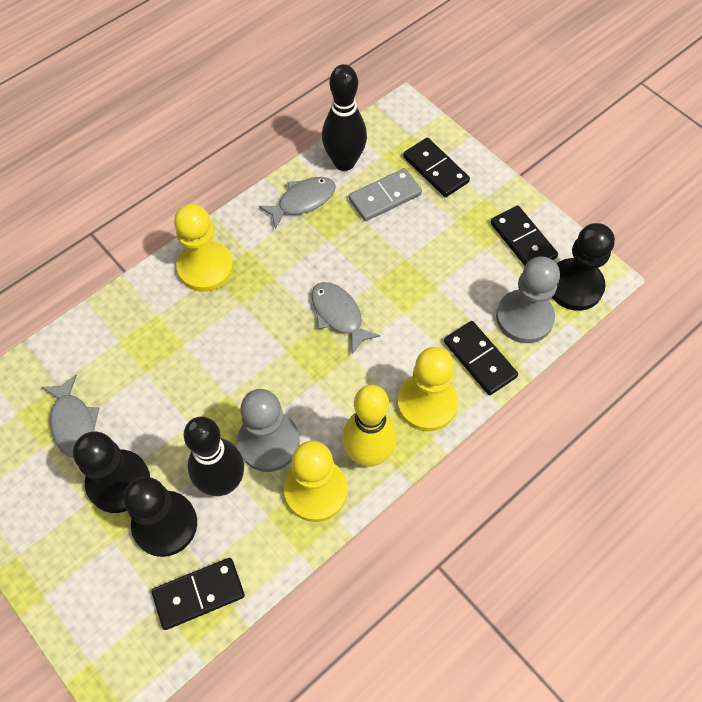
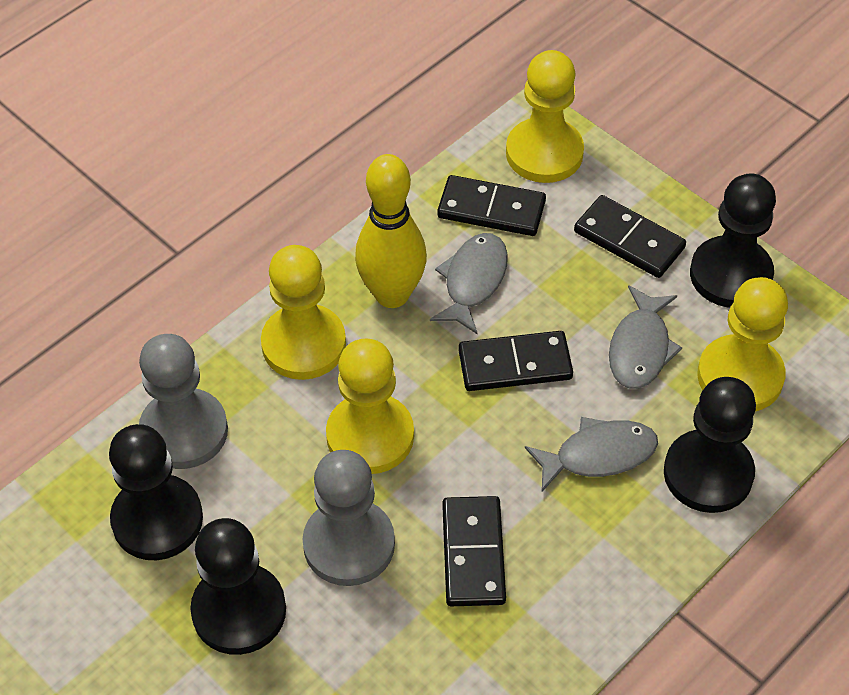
black bowling pin: 2 -> 0
black pawn: 3 -> 4
grey domino: 1 -> 0
yellow pawn: 3 -> 4

